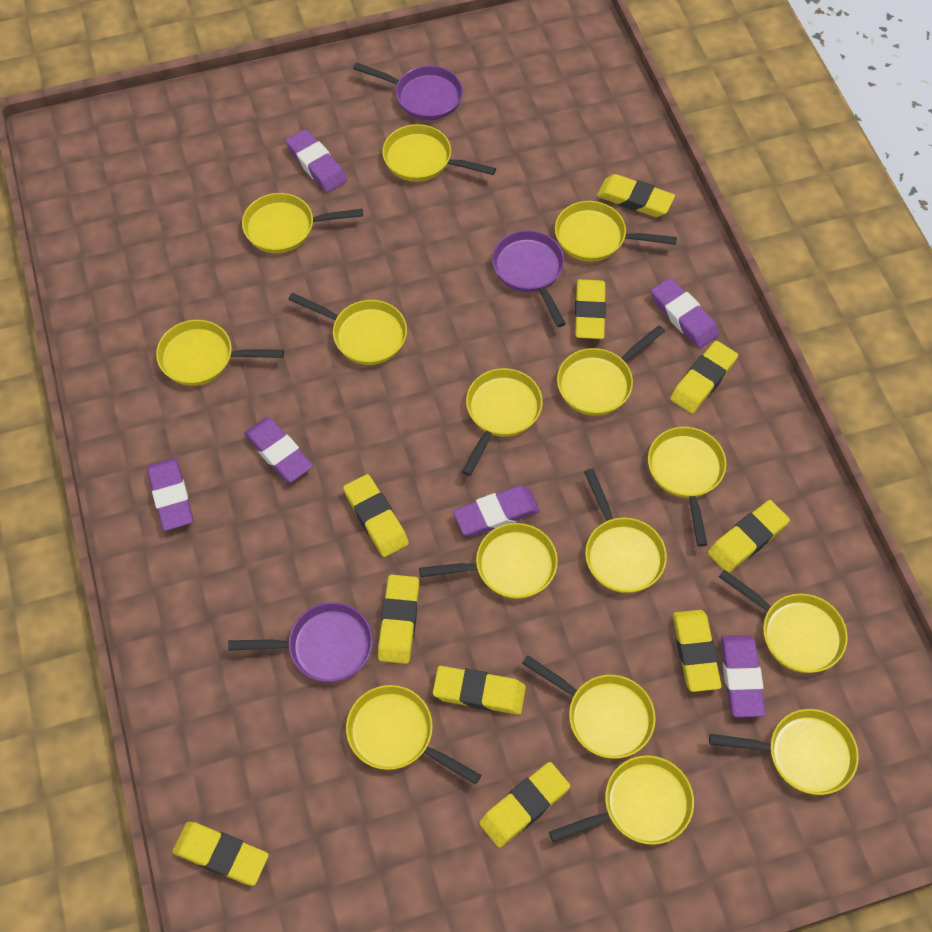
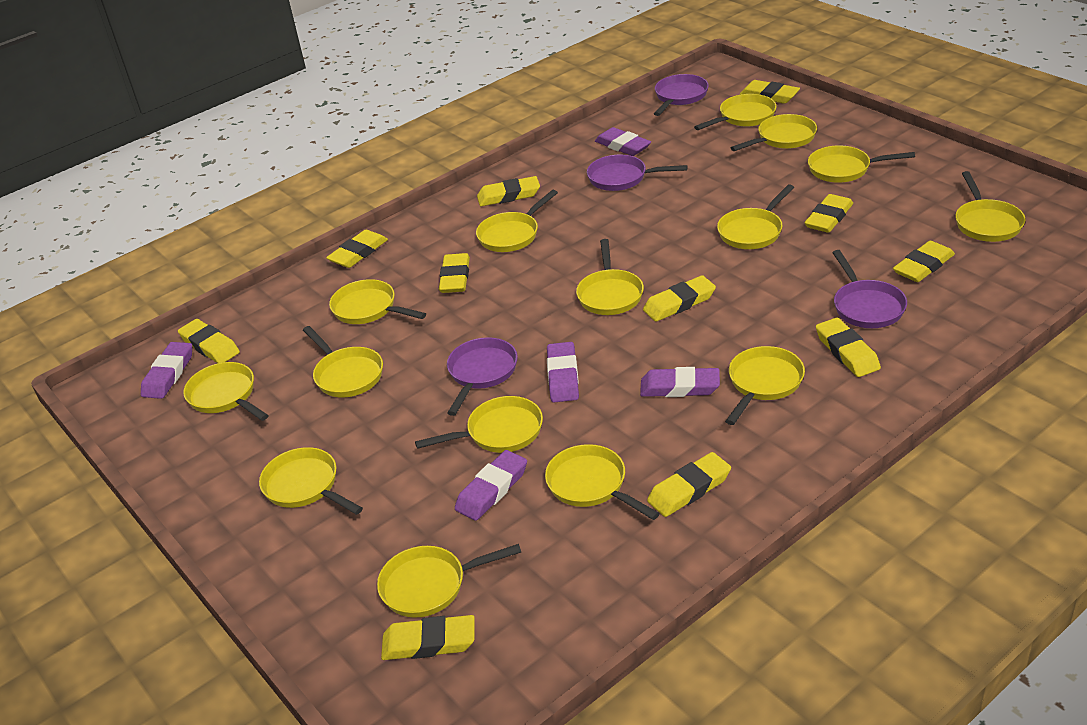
purple eraser: 6 -> 5
purple pan: 3 -> 4
yellow eraser: 10 -> 11

